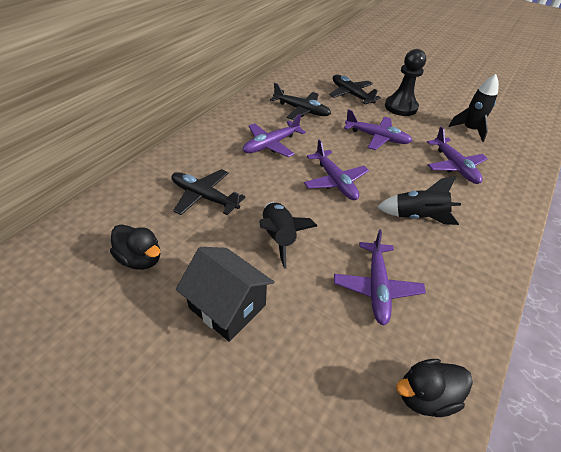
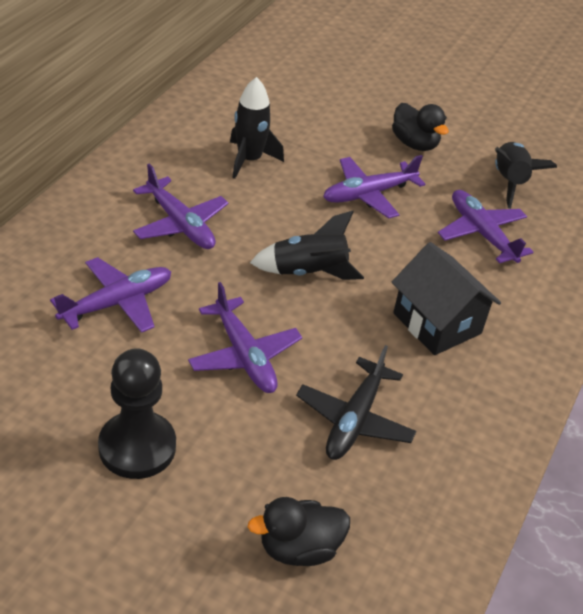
black plane: 3 -> 1

